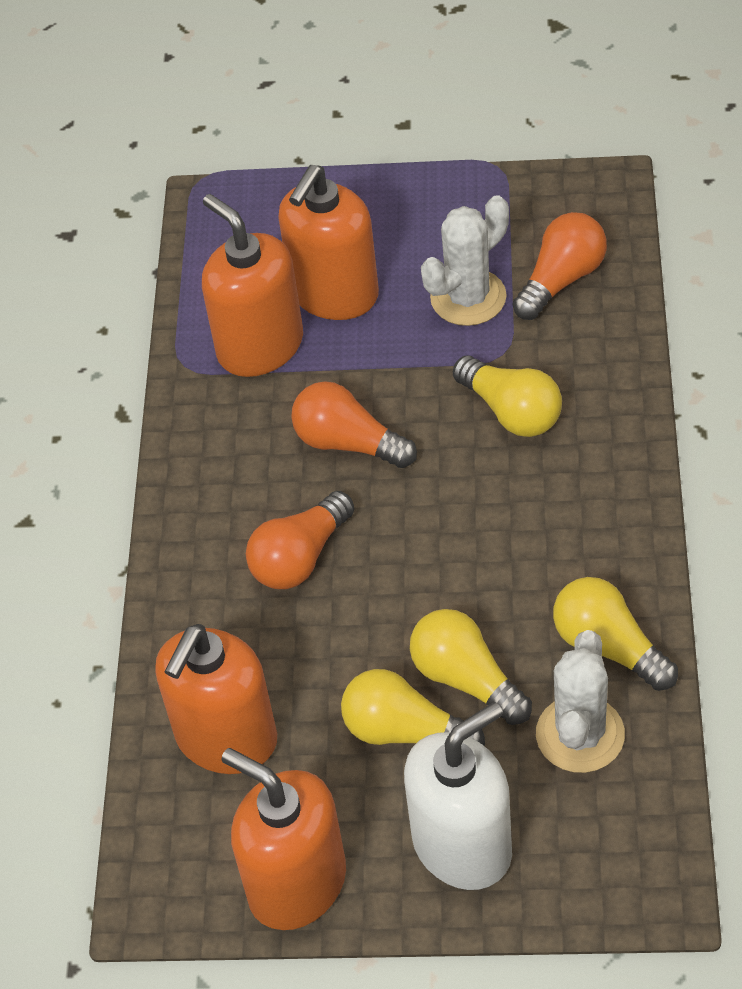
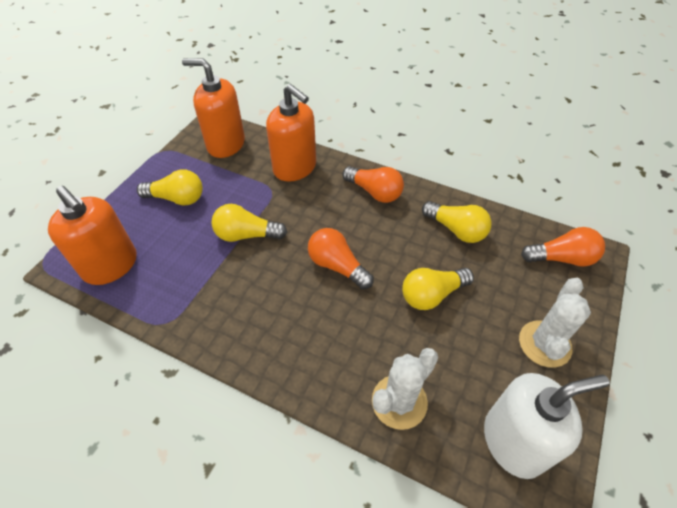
orange soap dispenser: 4 -> 3

